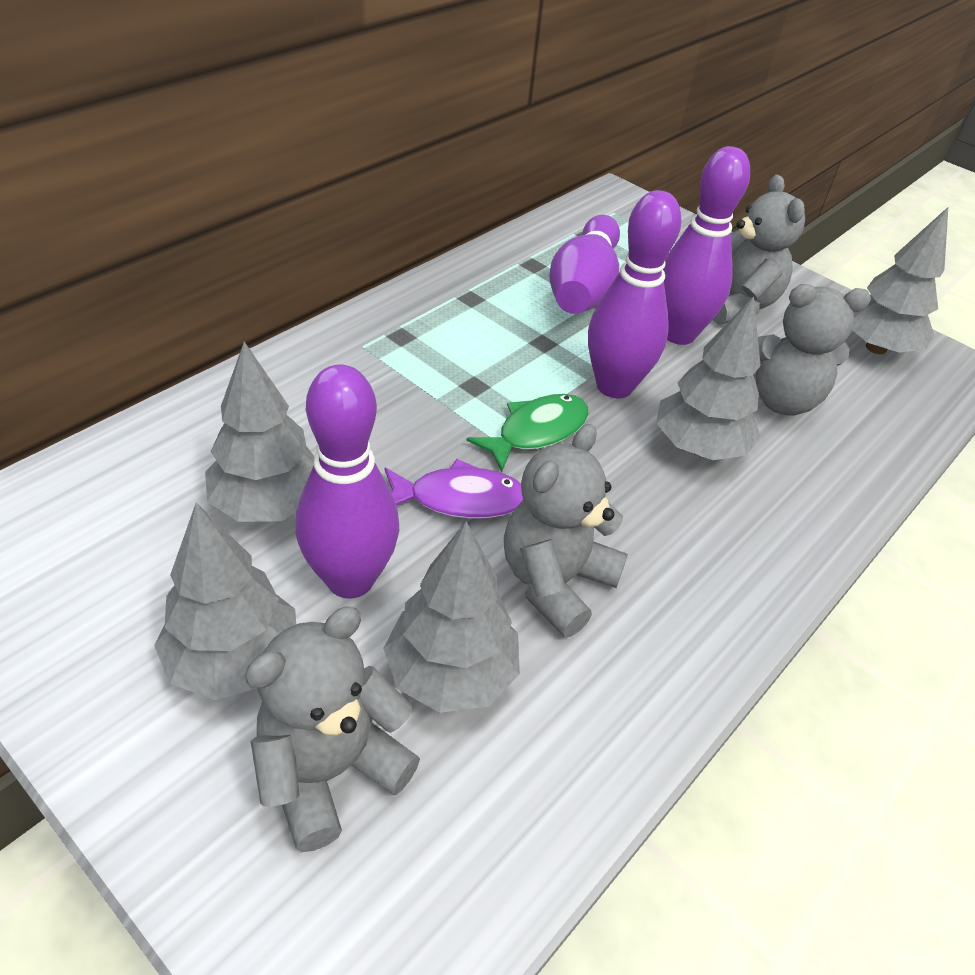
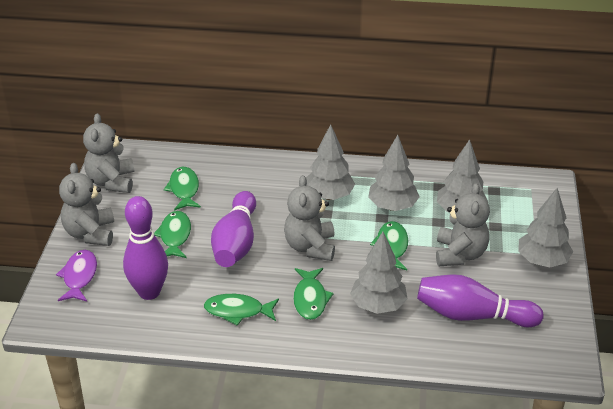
green fish: 1 -> 5
purple bowling pin: 4 -> 3

